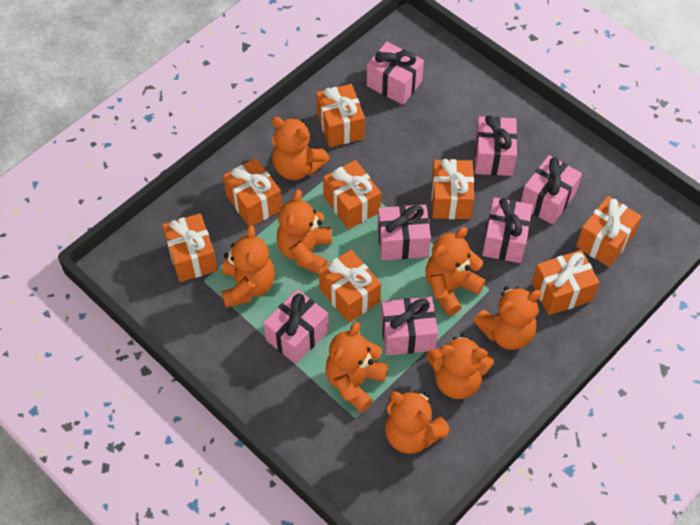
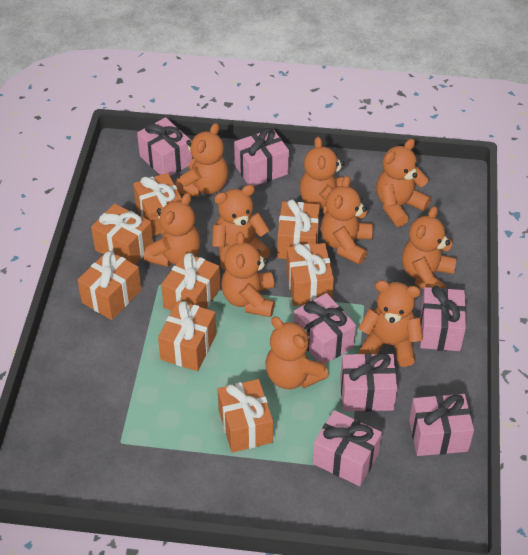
orange teddy bear: 8 -> 10

